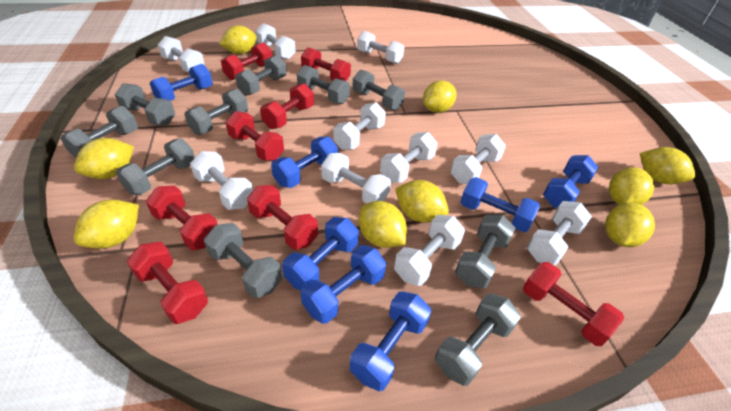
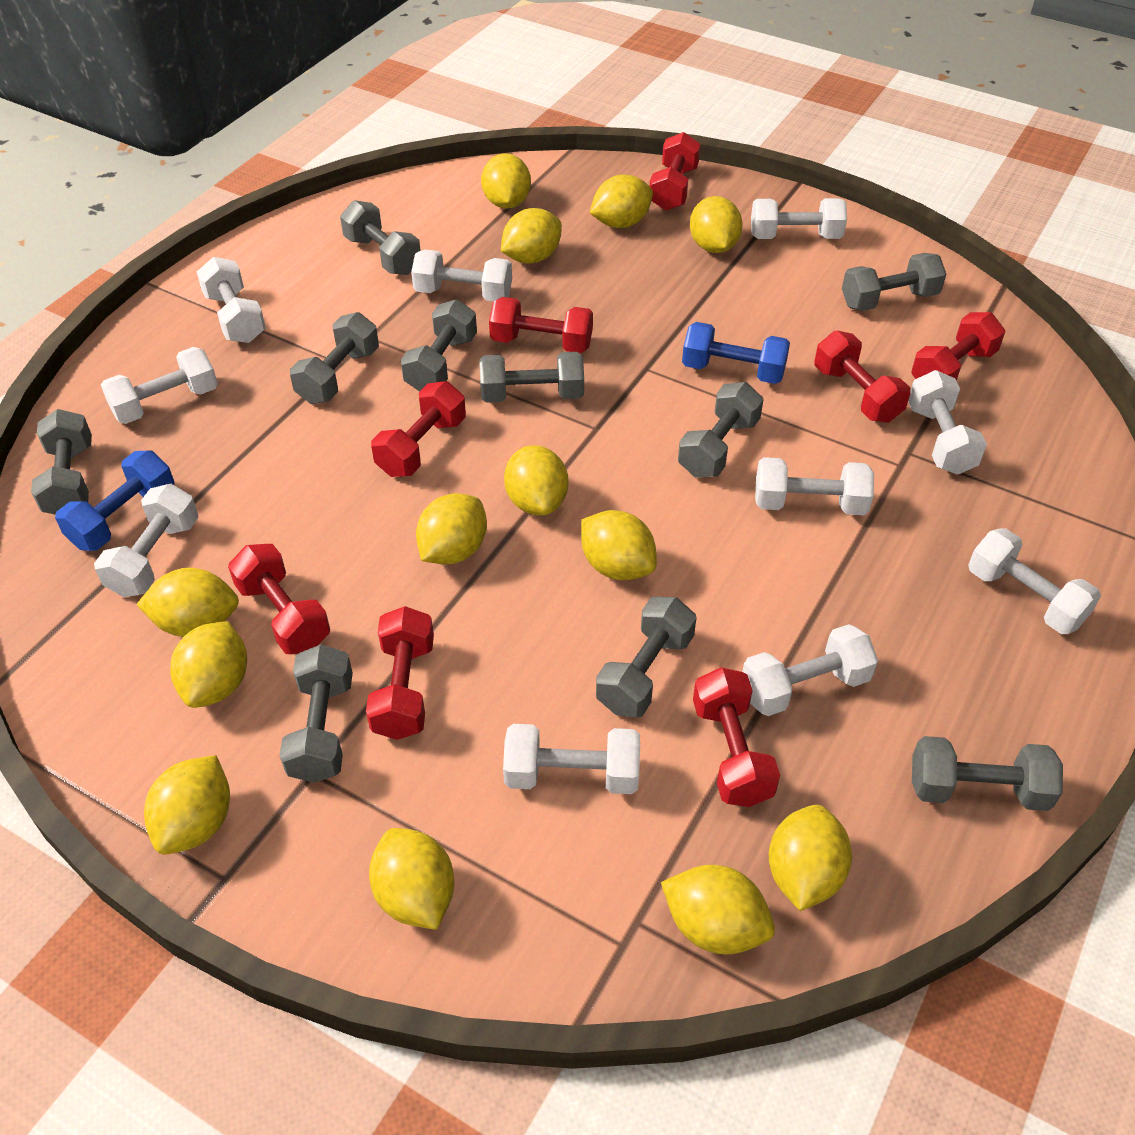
blue dumbbell: 7 -> 2
yellow lemon: 9 -> 13

